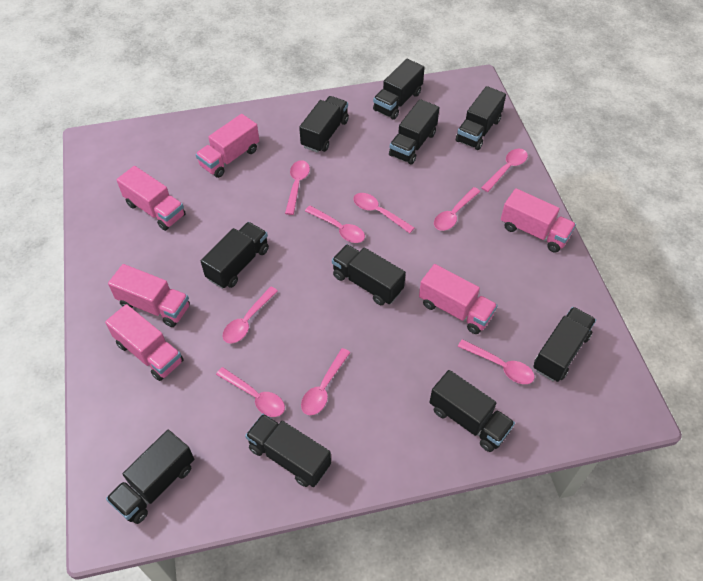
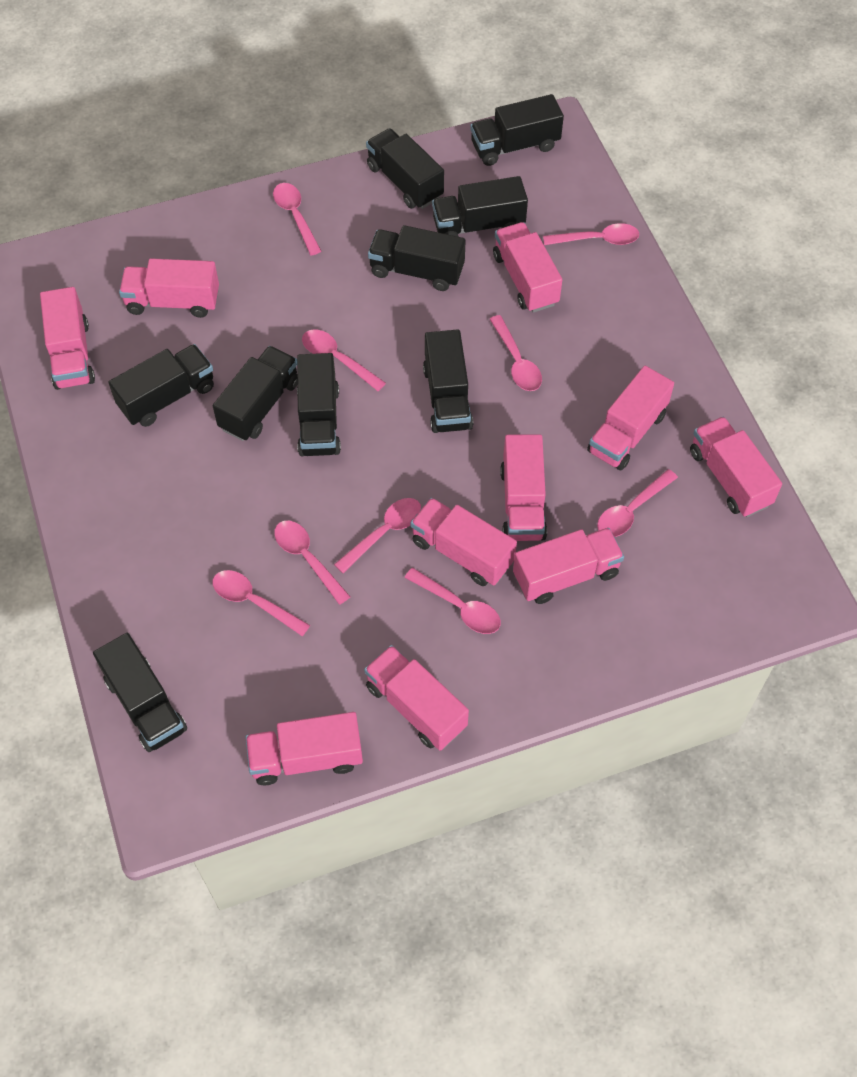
black truck: 10 -> 9
pink truck: 6 -> 10

